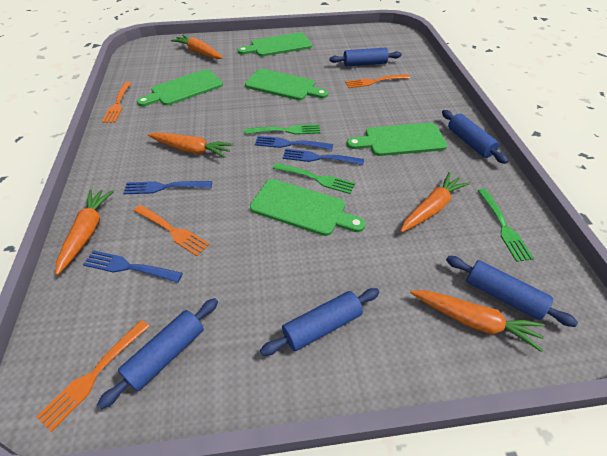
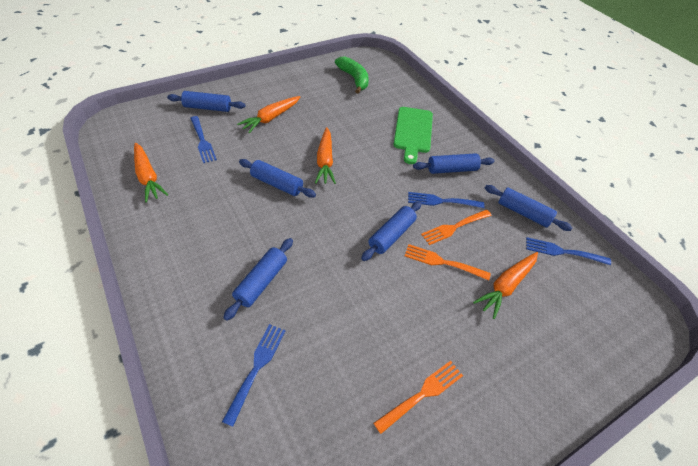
blue rolling pin: 5 -> 6
green banana: 0 -> 1
green cutting board: 5 -> 1
green fork: 3 -> 0
orange carrot: 5 -> 4
orange fork: 4 -> 3

